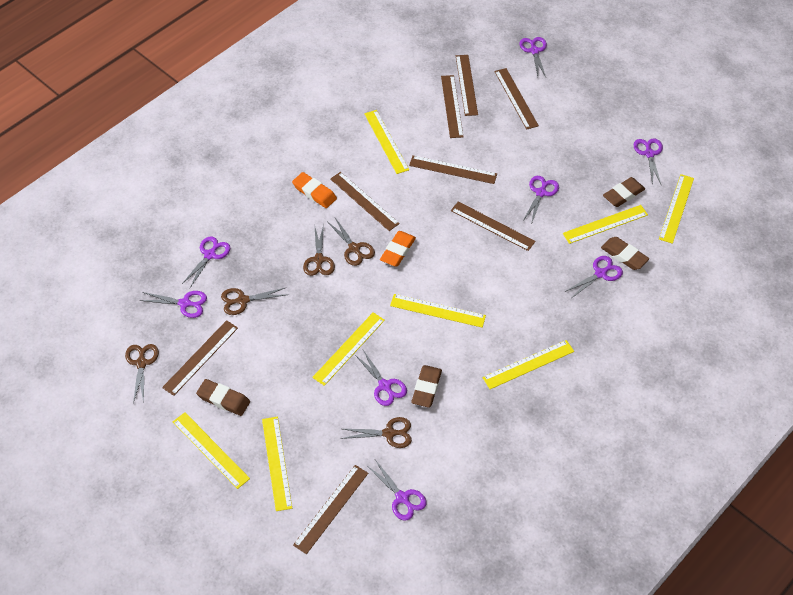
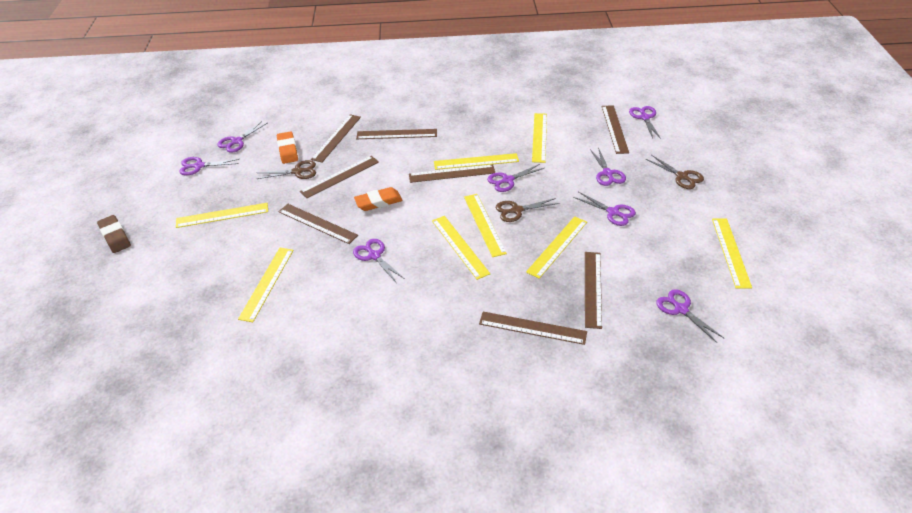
brown eraser: 4 -> 1
brown scissors: 5 -> 3

